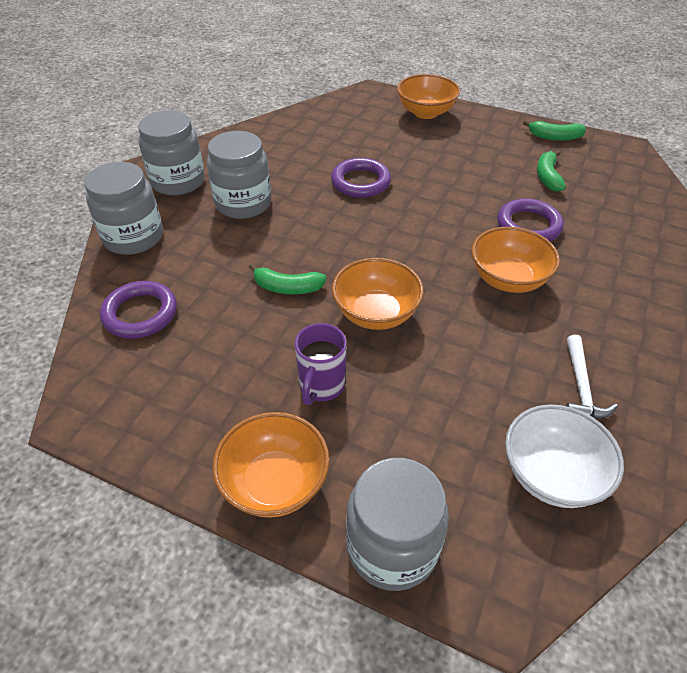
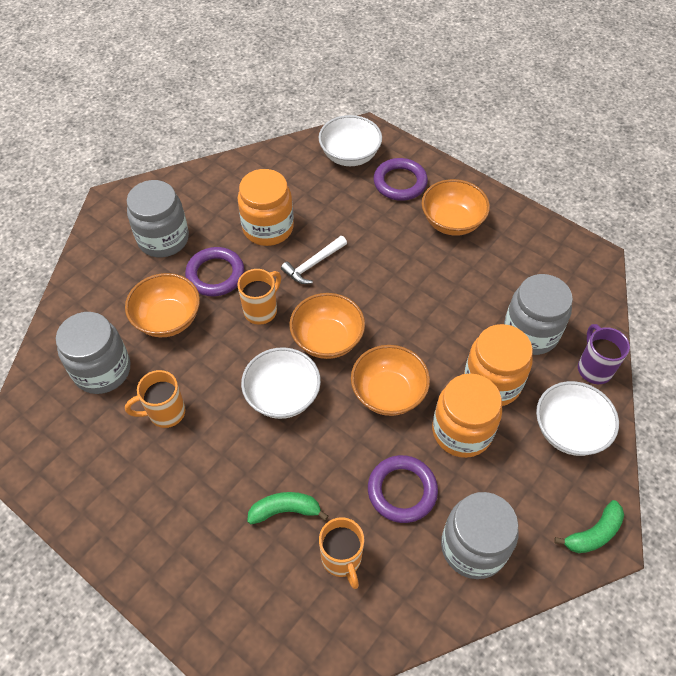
green banana: 3 -> 2
orange jar: 0 -> 3
orange mug: 0 -> 3
white bowl: 1 -> 3

